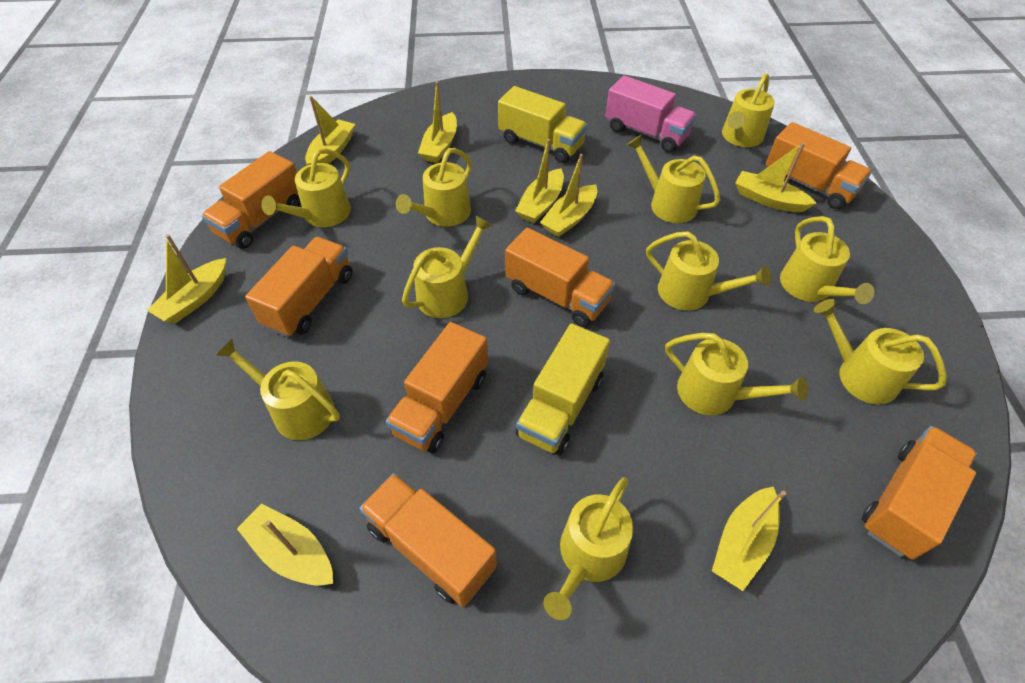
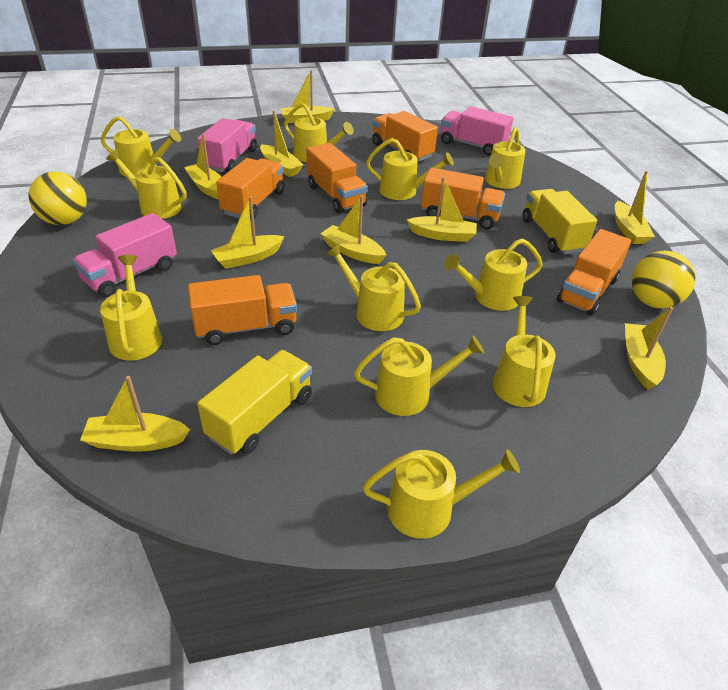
orange truck: 7 -> 6
pink truck: 1 -> 3
yellow ball: 0 -> 2
yellow boat: 8 -> 9

